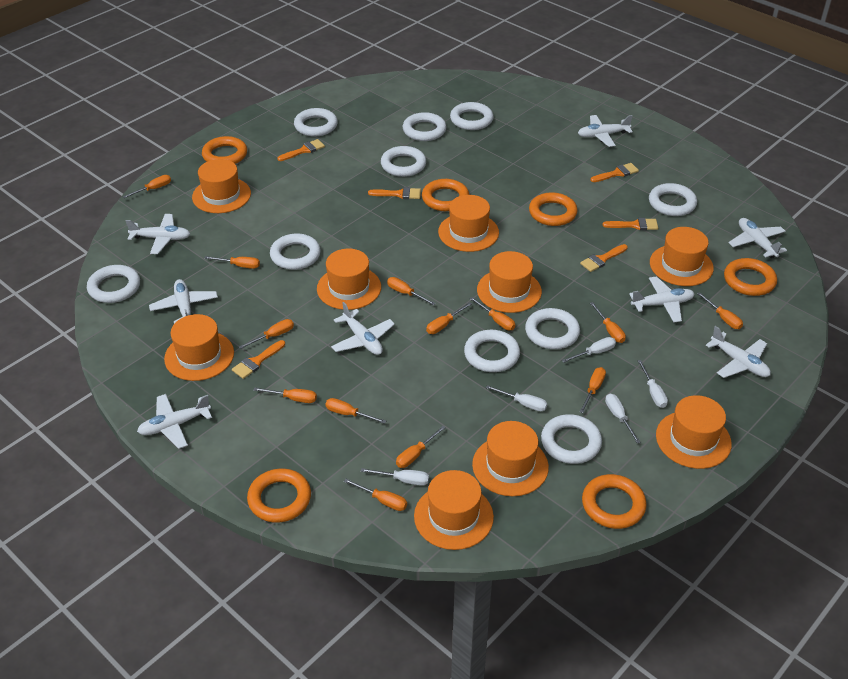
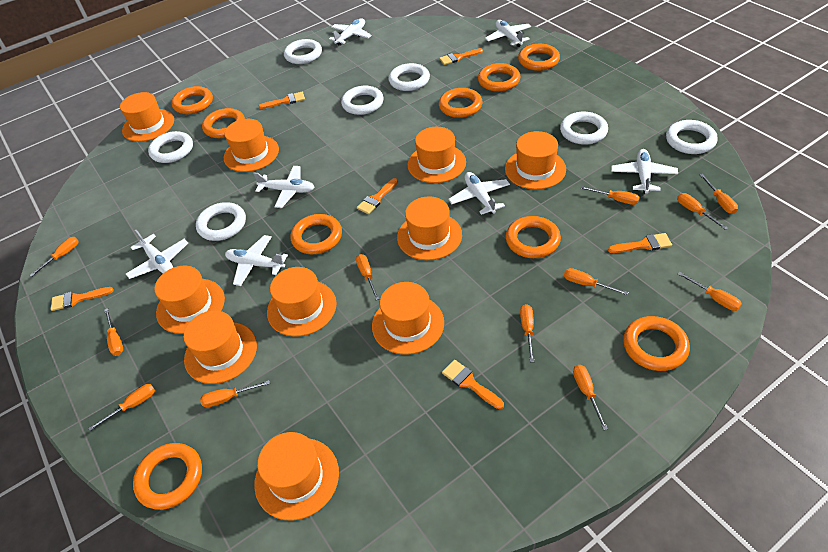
orange hat: 9 -> 10
orange ring: 6 -> 9
orange screwdriver: 13 -> 12
white plane: 8 -> 7
white ring: 10 -> 7
white screwdriver: 5 -> 0

